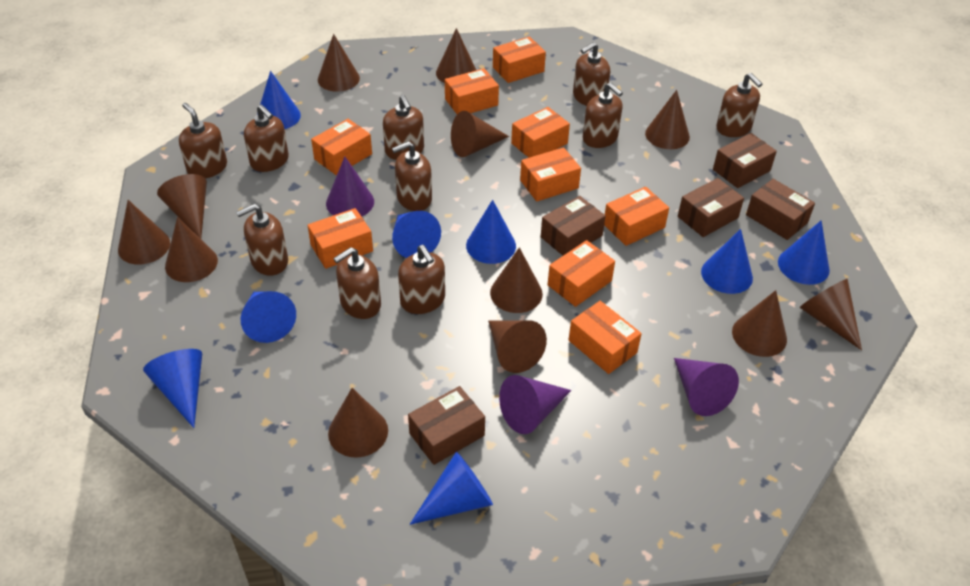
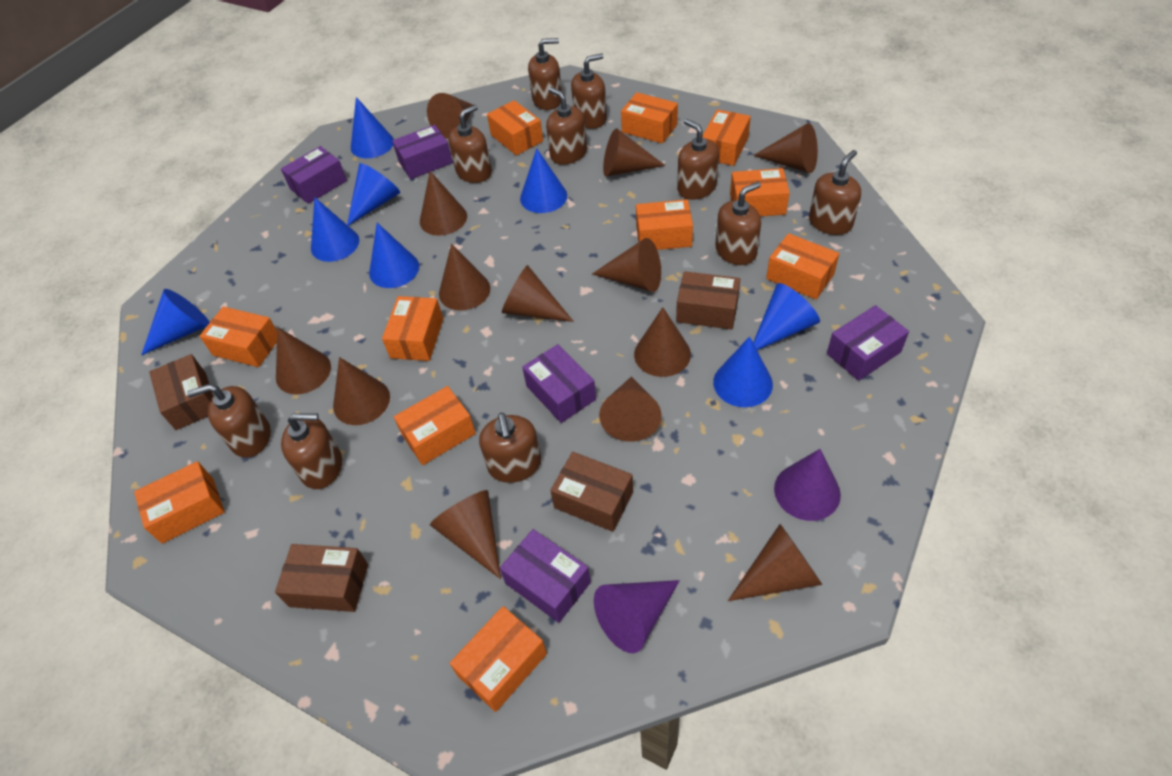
brown box: 5 -> 4
brown cone: 12 -> 13
orange box: 9 -> 11
purple box: 0 -> 5
purple cone: 3 -> 2

